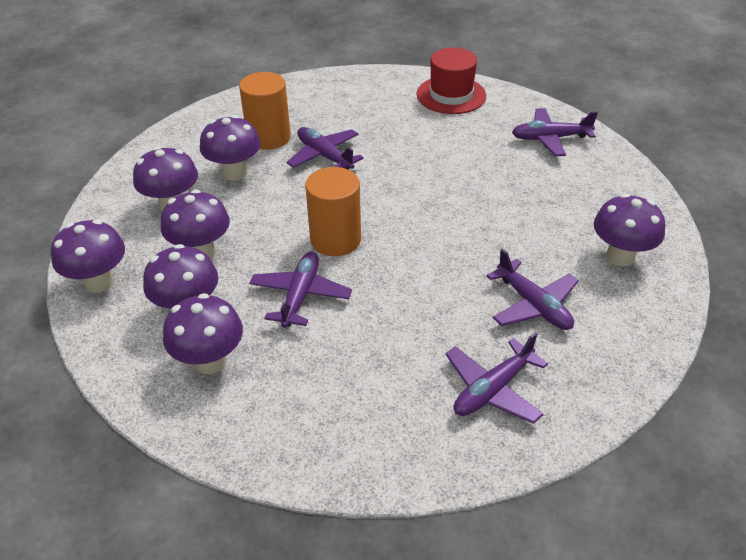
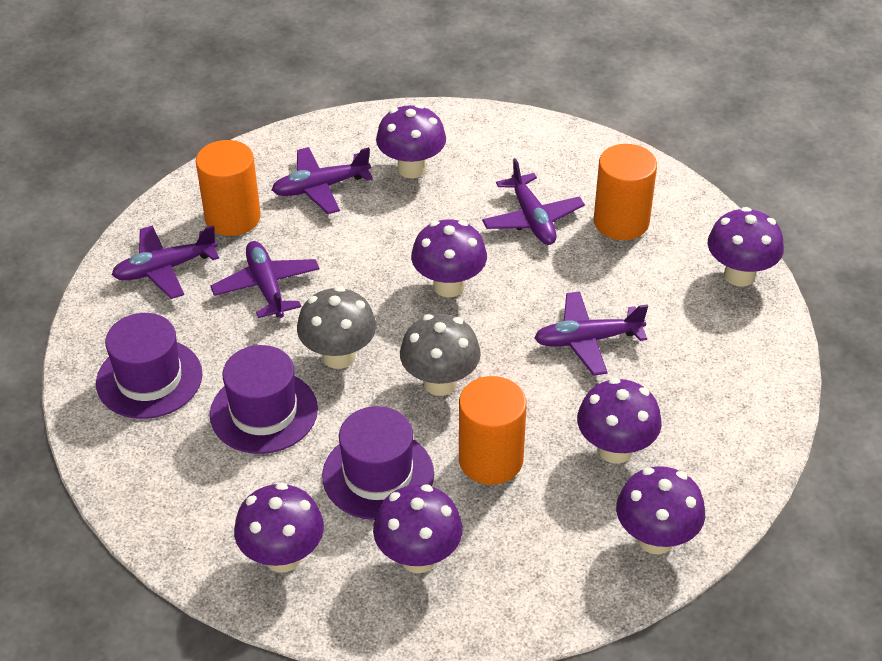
grey mushroom: 0 -> 2
orange cylinder: 2 -> 3
purple hat: 0 -> 3
red hat: 1 -> 0

